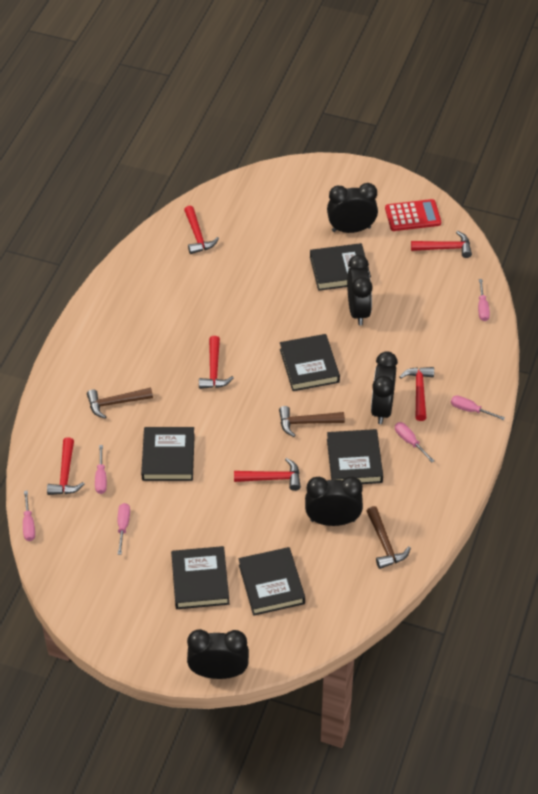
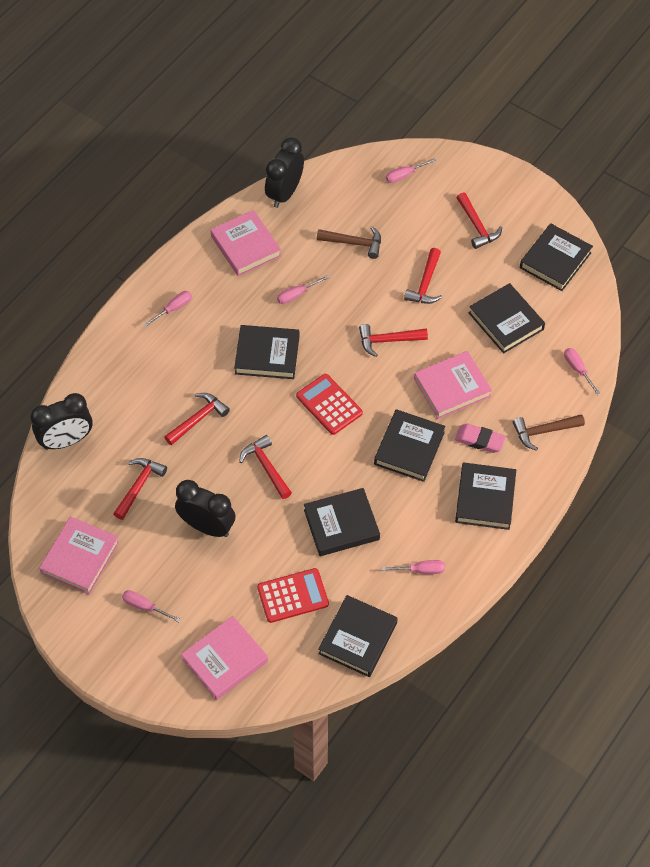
black book: 6 -> 7
black clock: 5 -> 3
brown hammer: 3 -> 2
pink book: 0 -> 4
pink eraser: 0 -> 1
red calculator: 1 -> 2

